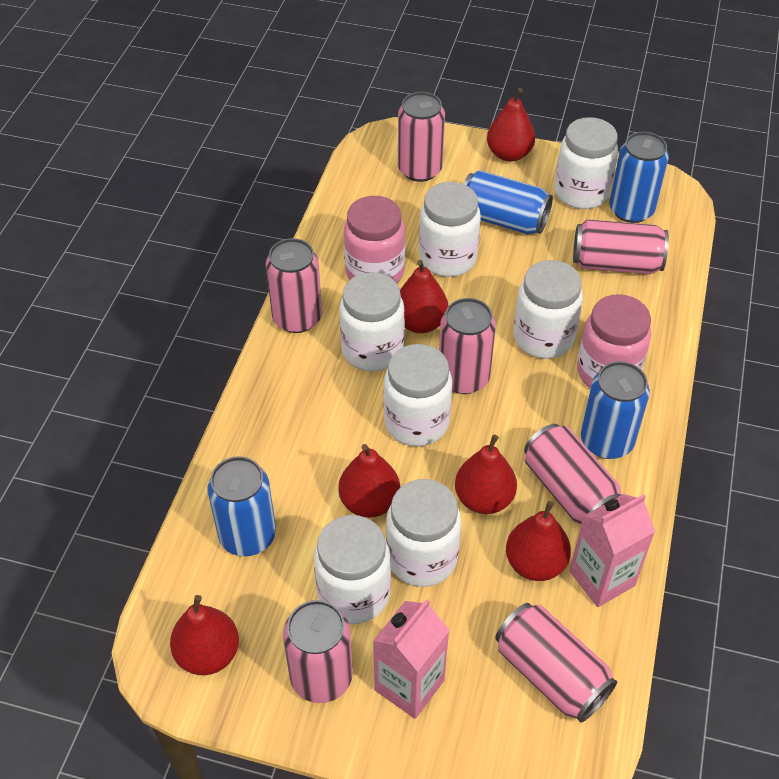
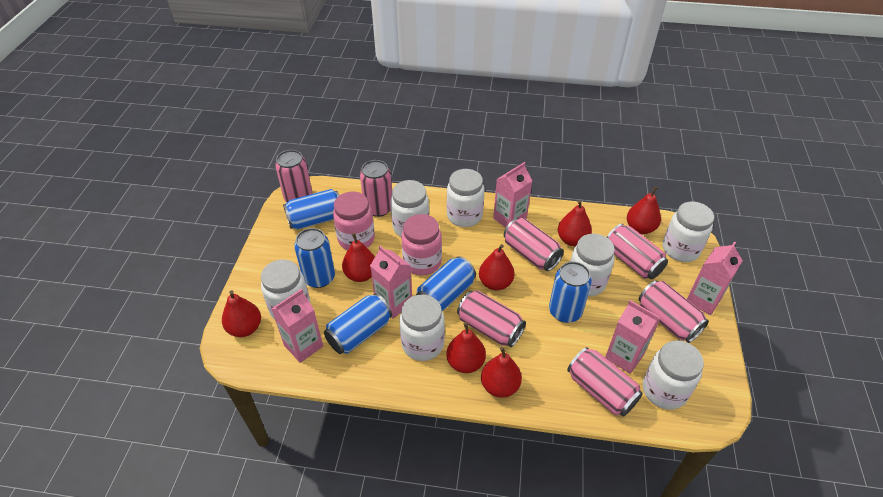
blue can: 4 -> 5
pink carton: 2 -> 5
red pear: 6 -> 7

